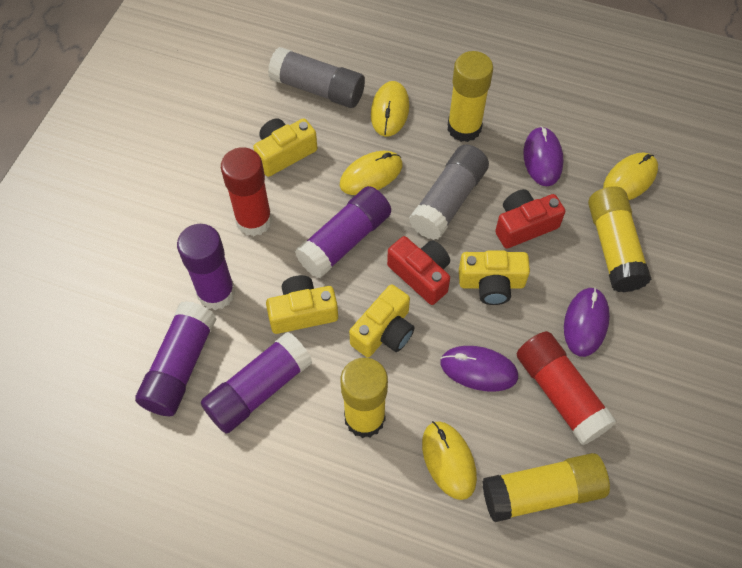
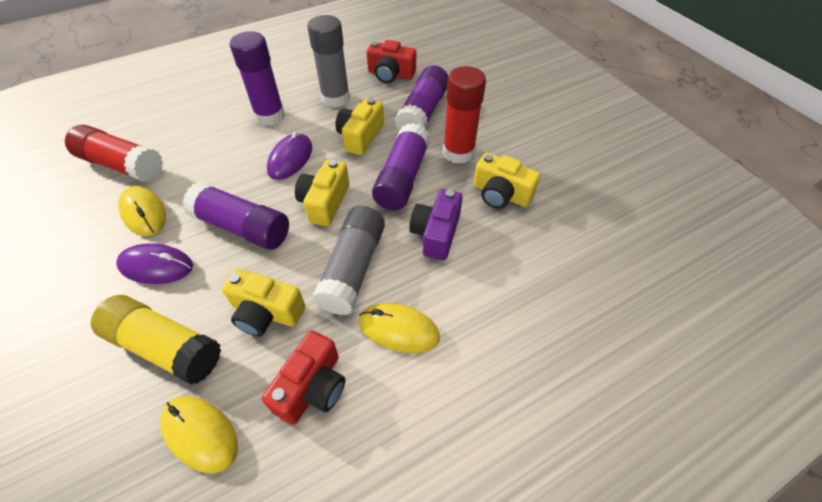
purple camera: 0 -> 1
purple mouse: 3 -> 2
yellow glue stick: 4 -> 1
yellow mouse: 4 -> 3

